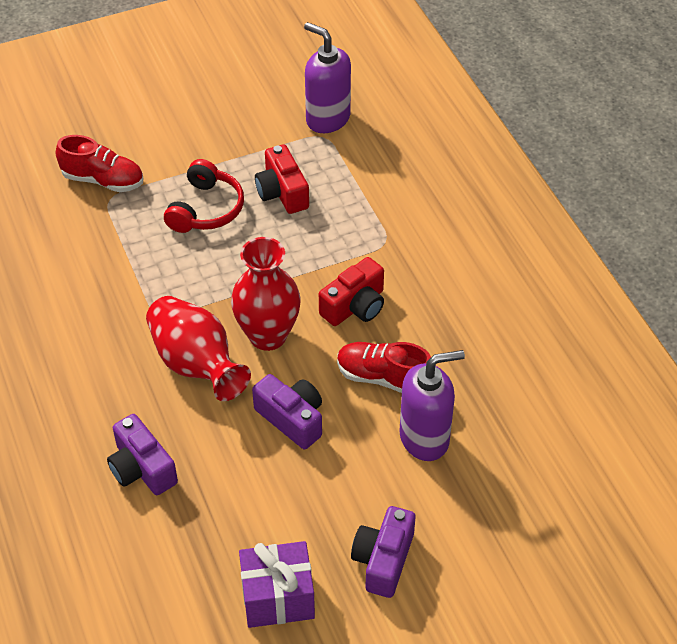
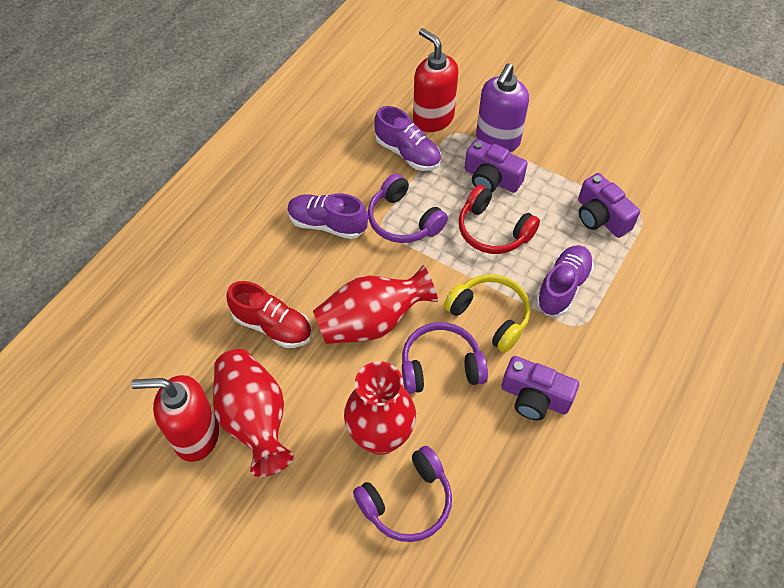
purple gift: 1 -> 0
purple headphones: 0 -> 3
purple shoe: 0 -> 3
purple soap dispenser: 2 -> 1
red camera: 2 -> 0
red shoe: 2 -> 1
red soap dispenser: 0 -> 2
red vase: 2 -> 3
yellow headphones: 0 -> 1

